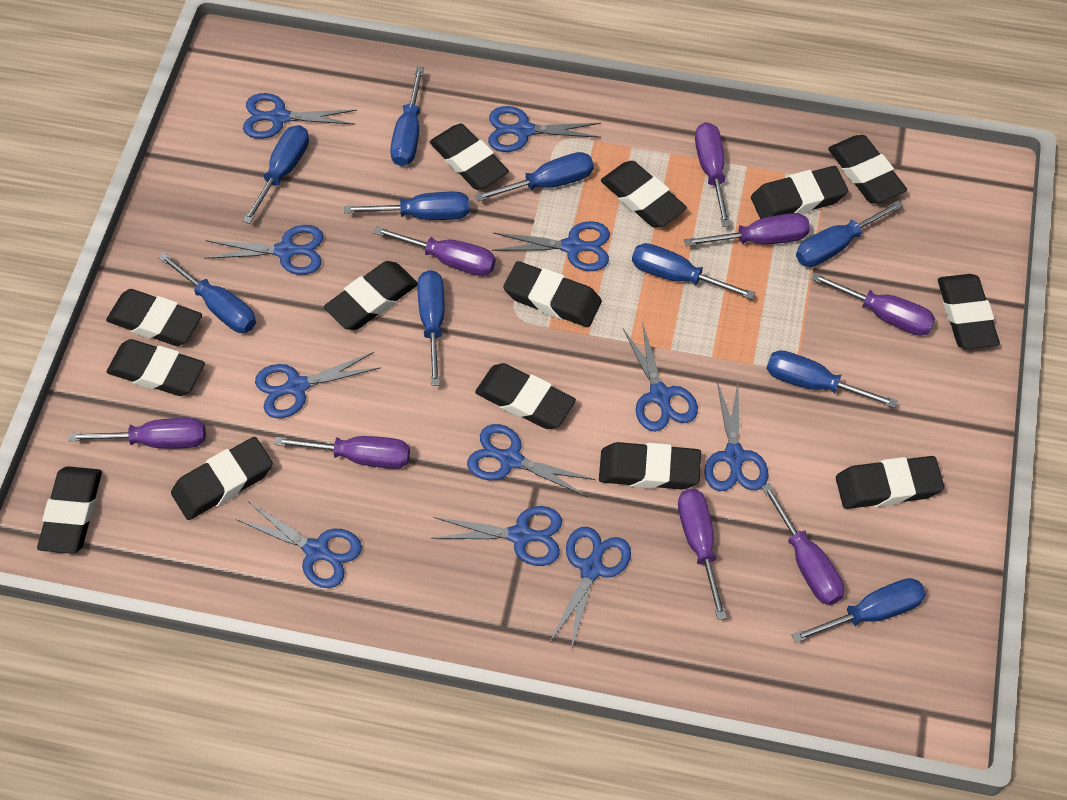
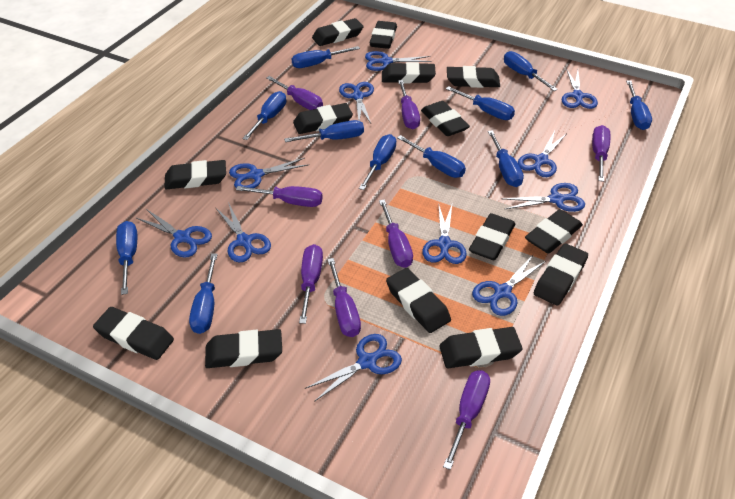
blue screwdriver: 10 -> 11

